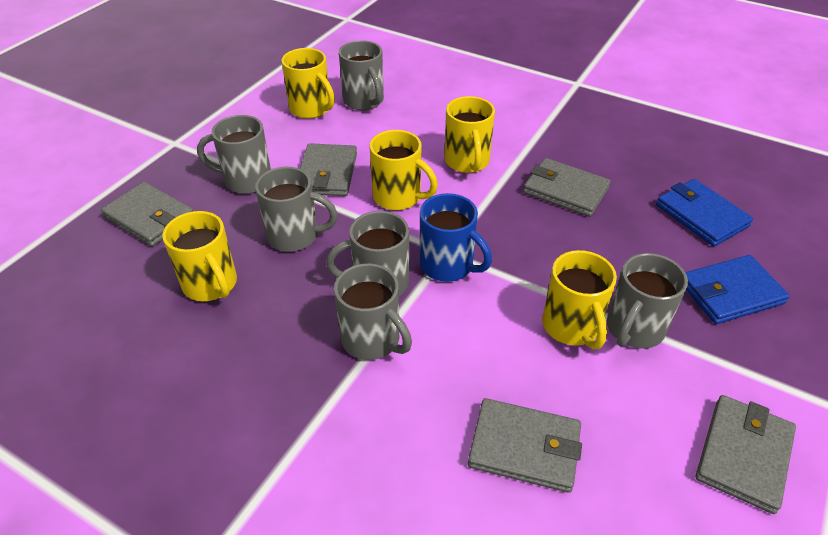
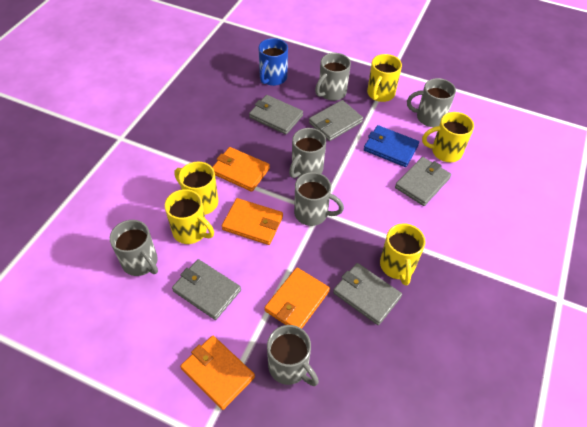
blue wallet: 2 -> 1
orange wallet: 0 -> 4

